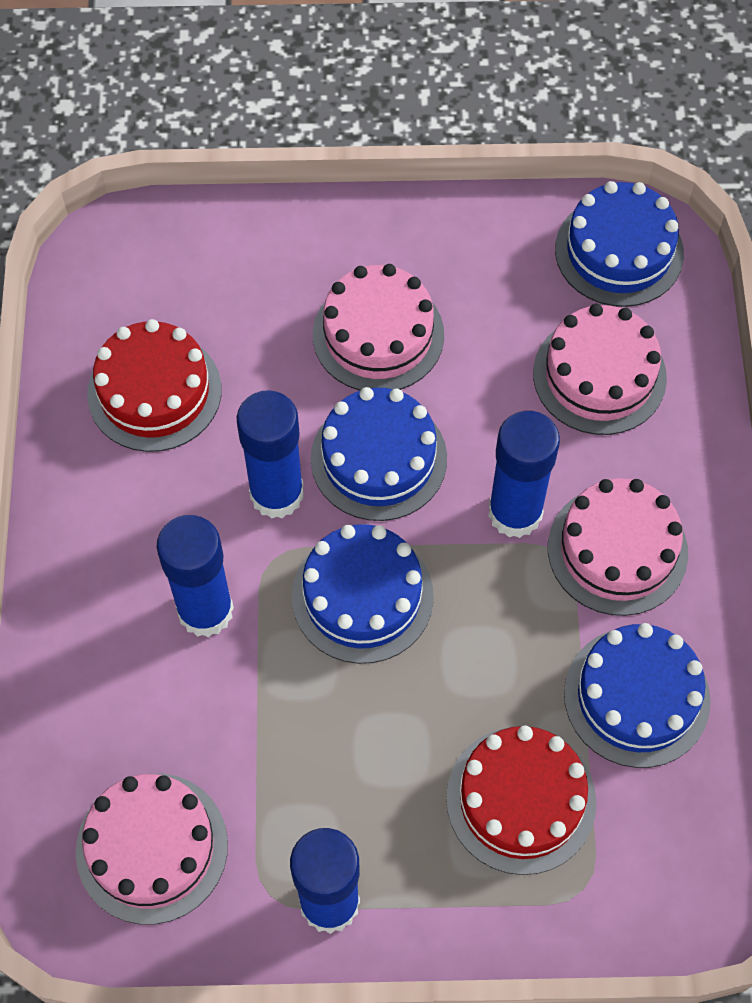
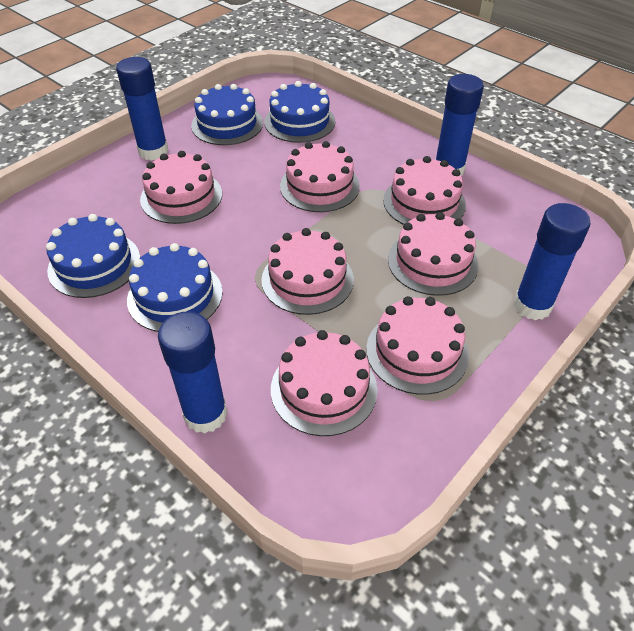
pink cake: 4 -> 7
red cake: 2 -> 0

